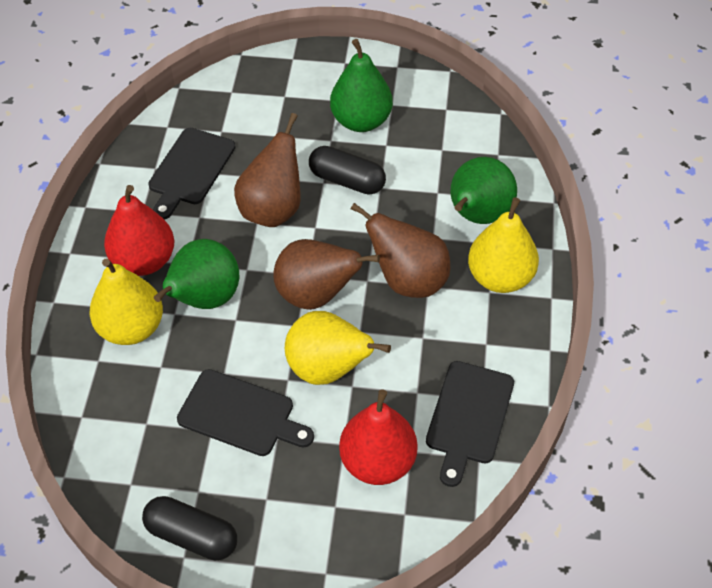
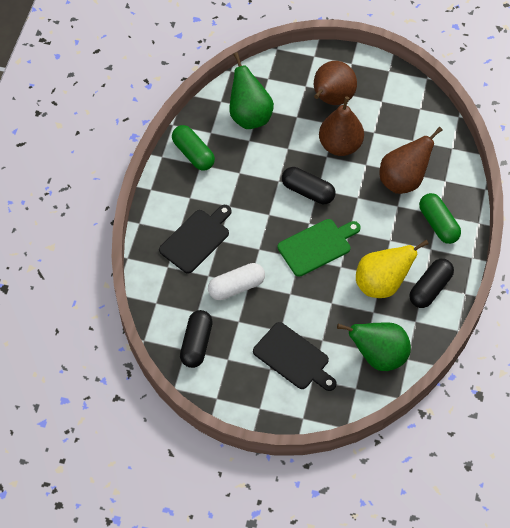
black capsule: 2 -> 3
black cutting board: 3 -> 2
green capsule: 0 -> 2
green cutting board: 0 -> 1
green pear: 3 -> 2
red pear: 2 -> 0
white capsule: 0 -> 1
yellow pear: 3 -> 1

